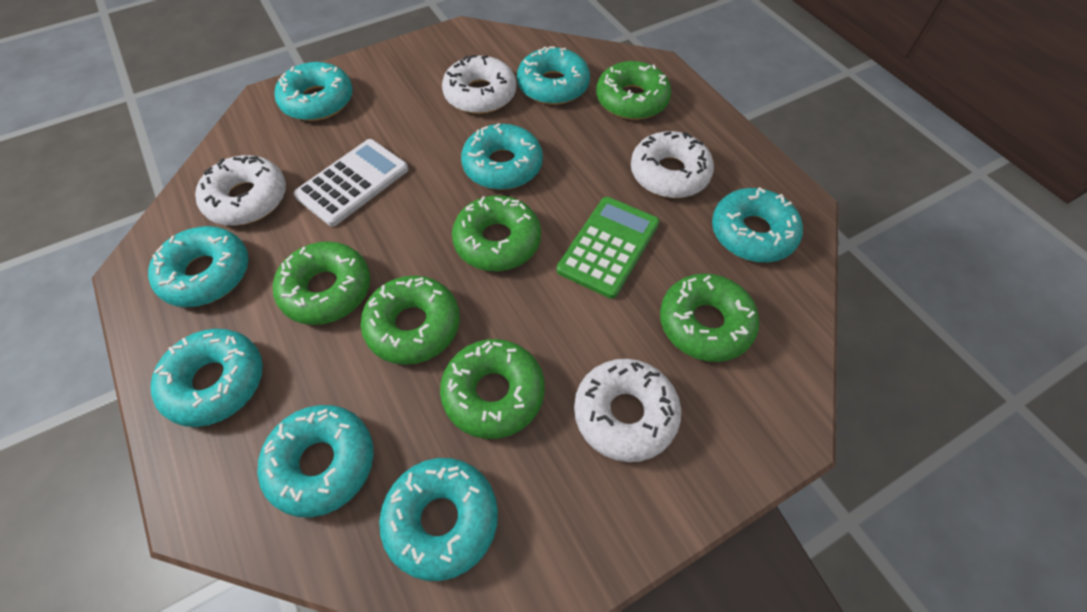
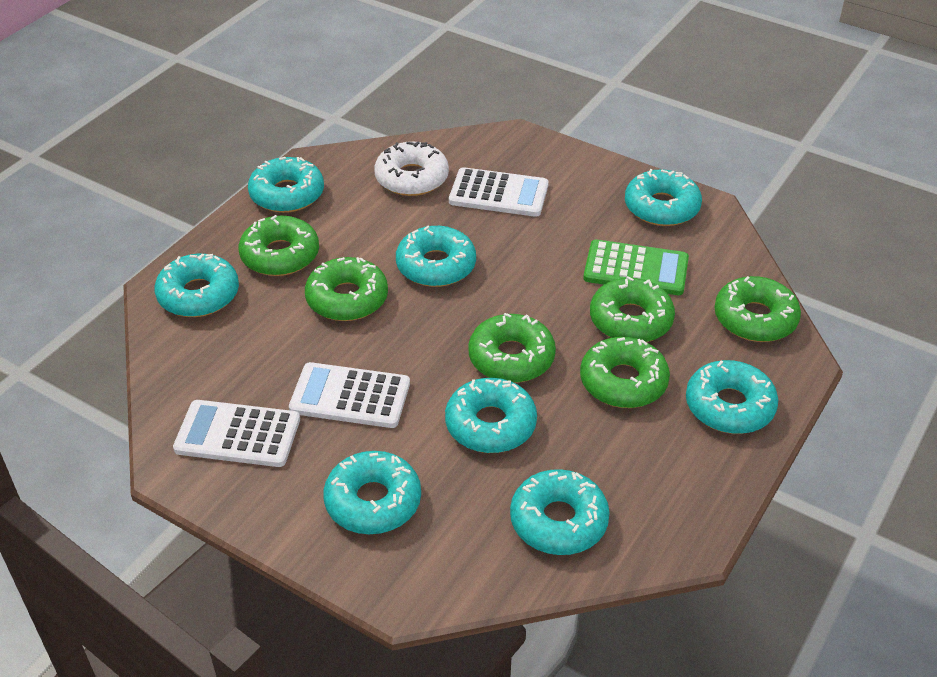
white calculator: 1 -> 3
white donut: 4 -> 1

